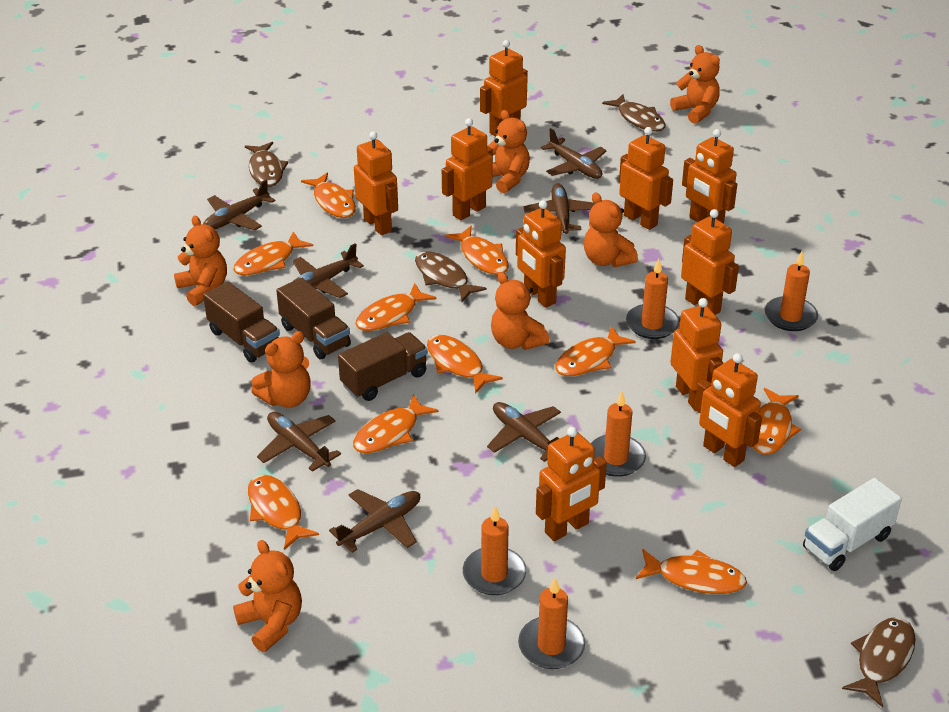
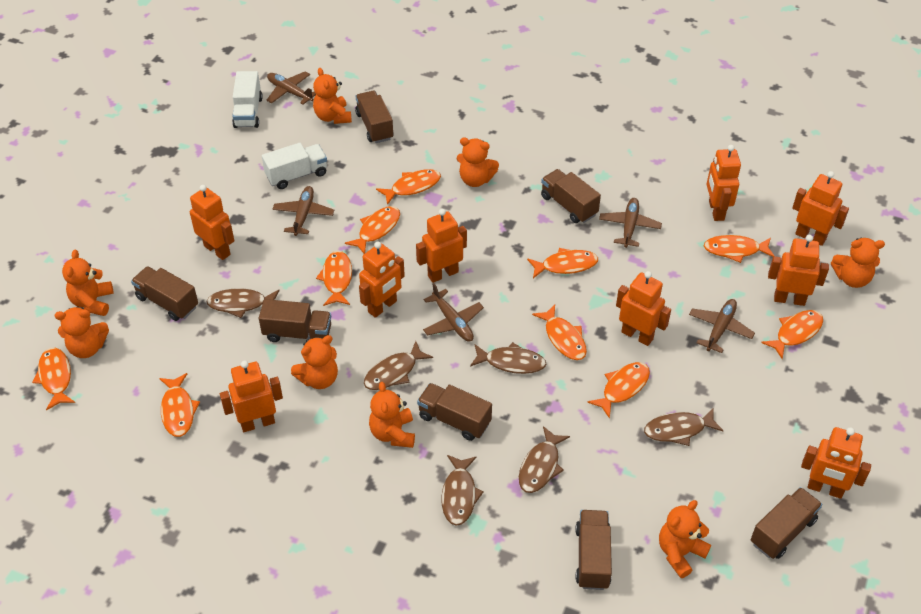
brown fish: 4 -> 6
brown plane: 7 -> 5
brown truck: 3 -> 7
orange candle: 5 -> 0
orange robot: 10 -> 9
orange teddy bear: 7 -> 8
white truck: 1 -> 2

